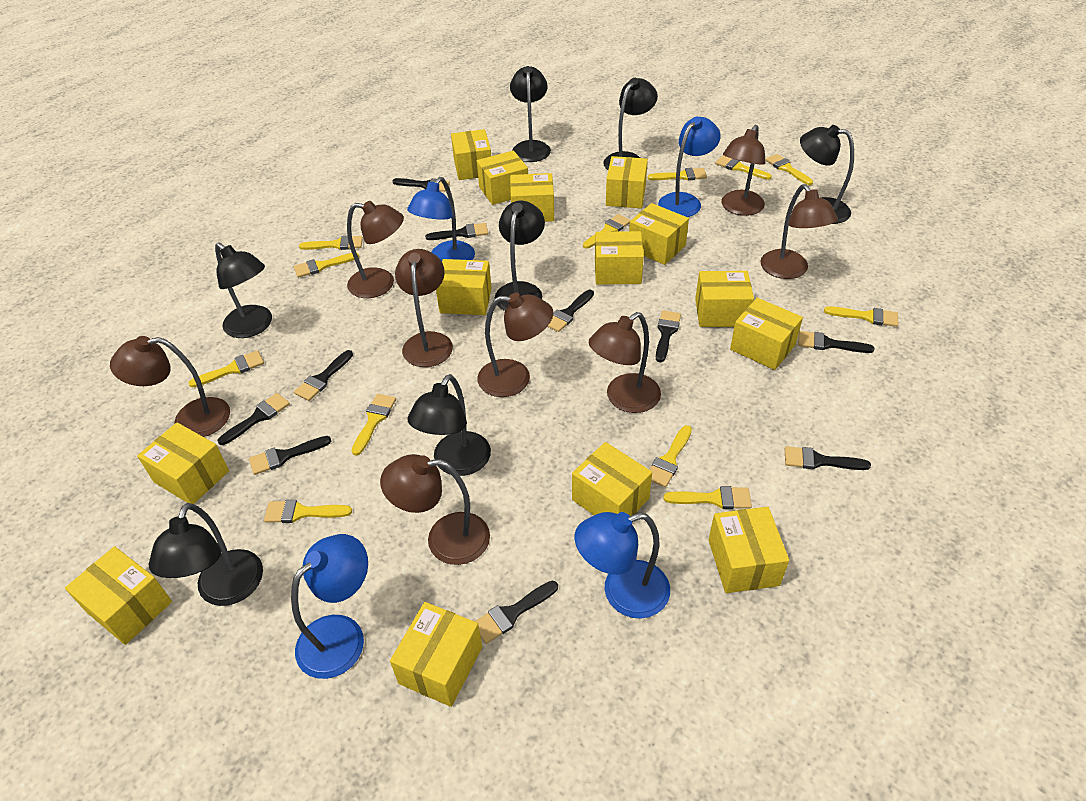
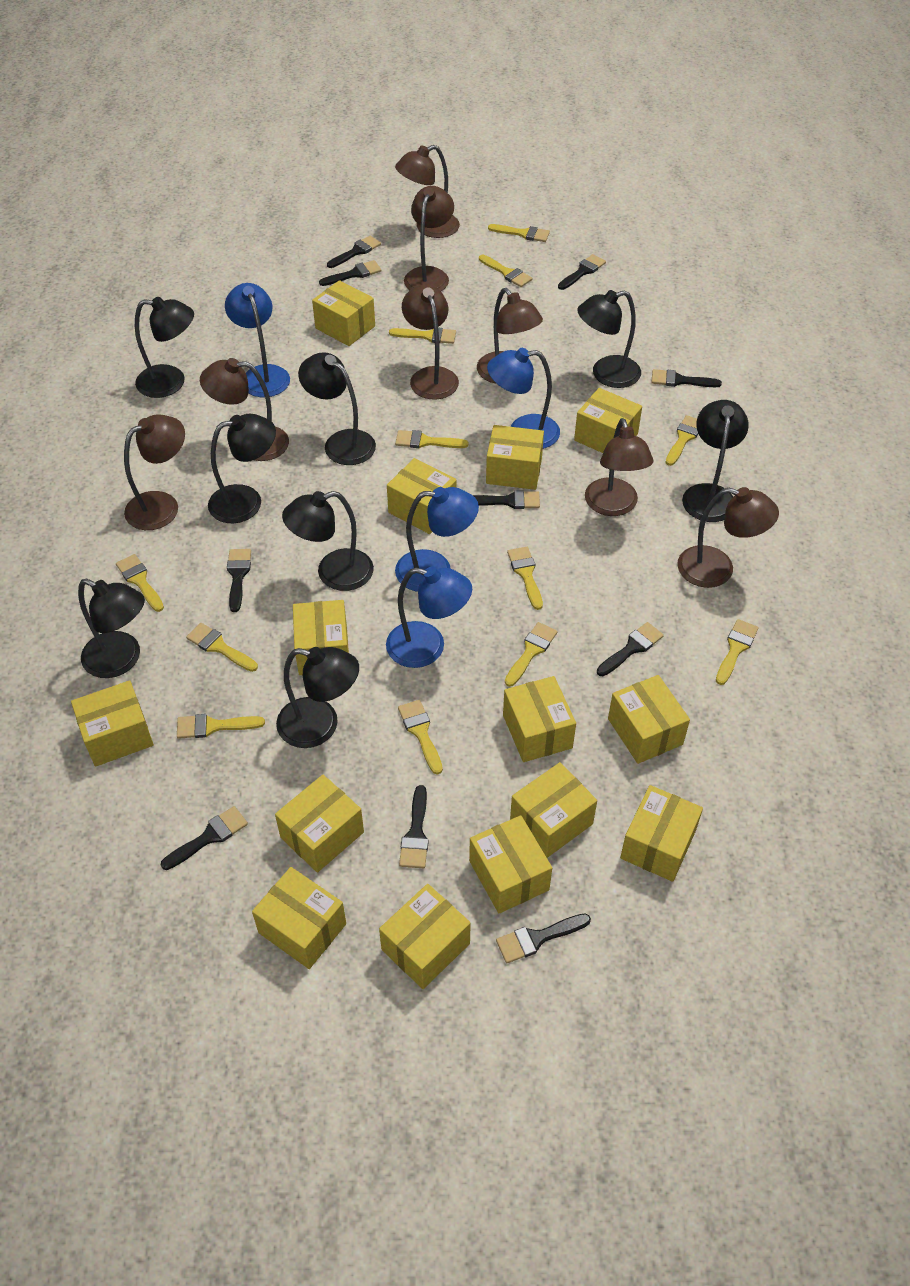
black lamp: 7 -> 8

